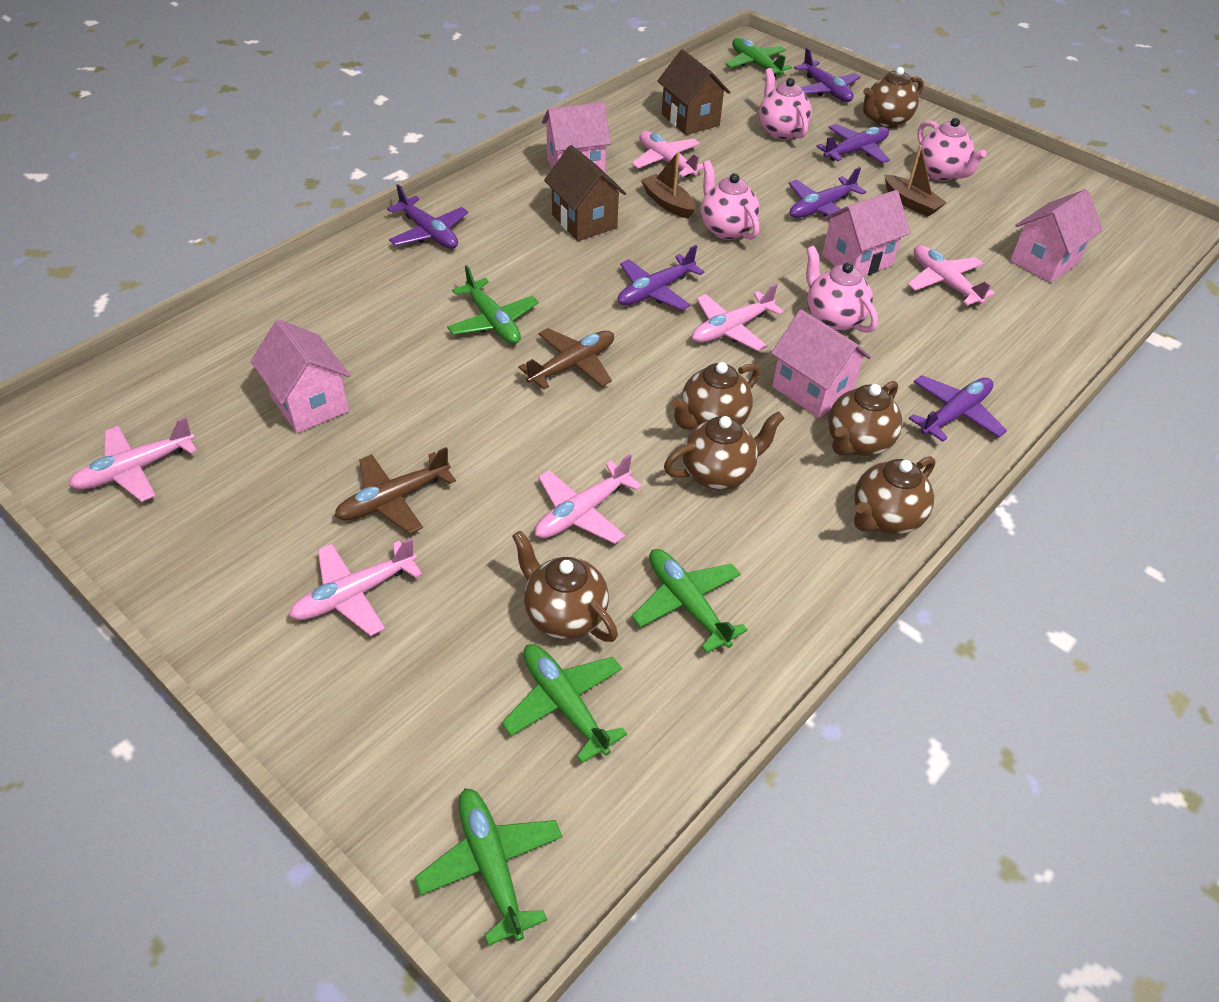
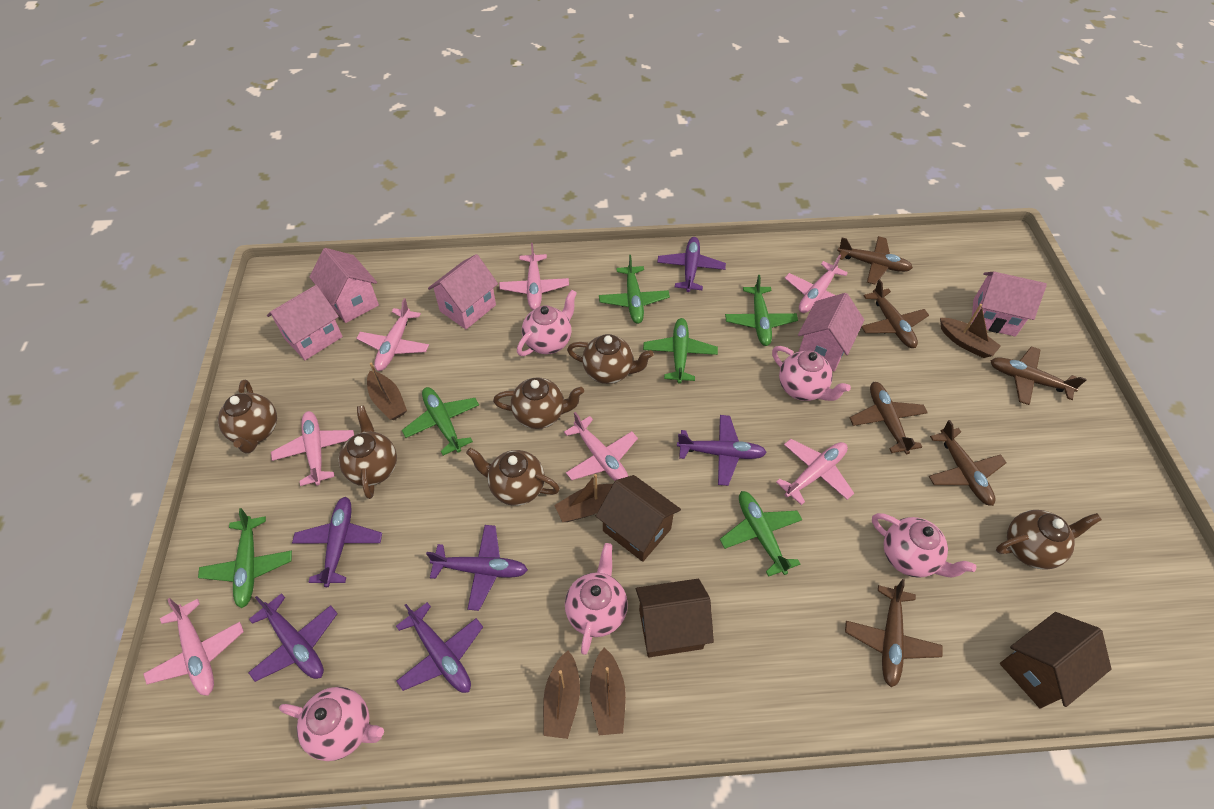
brown boat: 2 -> 5
brown house: 2 -> 3
brown plane: 2 -> 6
green plane: 5 -> 6
pink plane: 6 -> 7
pink teapot: 4 -> 5

